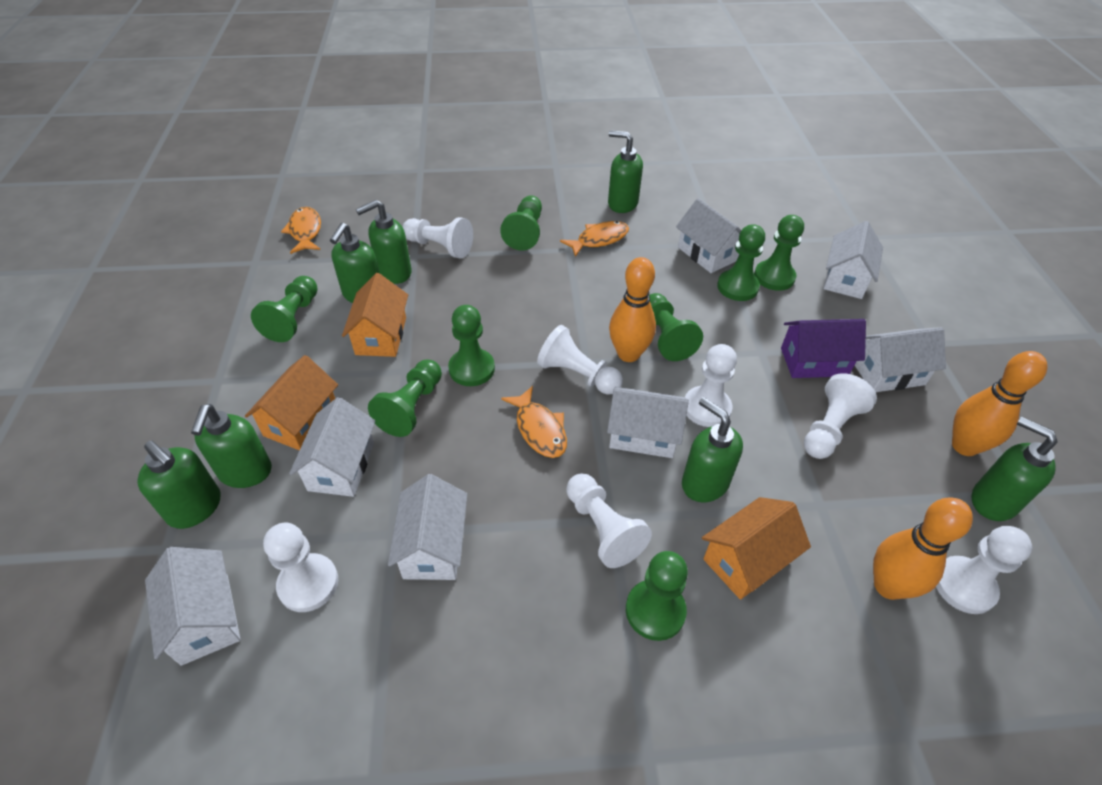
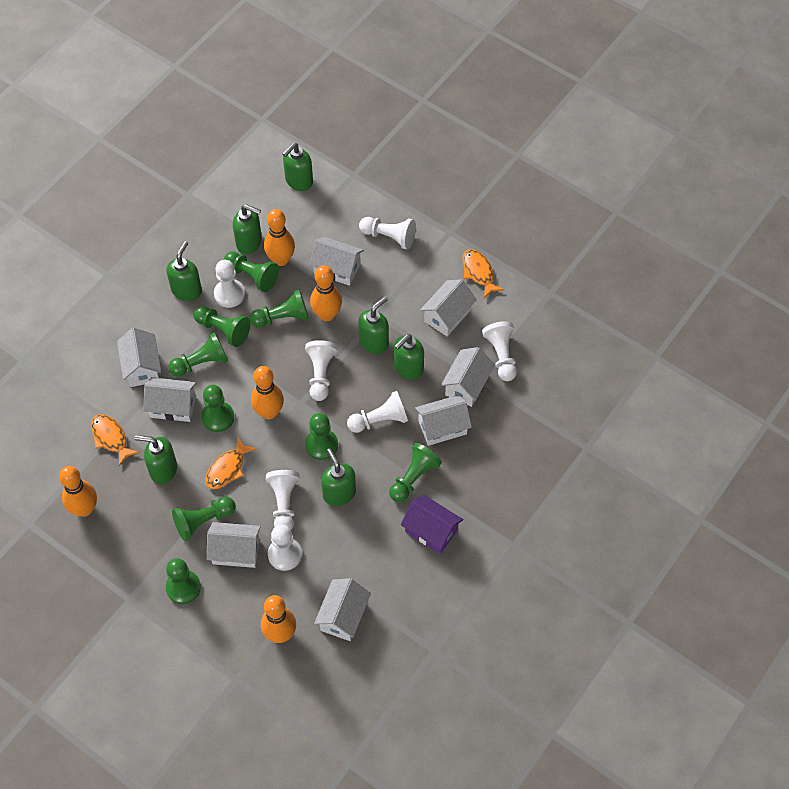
green pawn: 8 -> 9
orange bowling pin: 3 -> 5
orange house: 3 -> 0
white house: 7 -> 8

